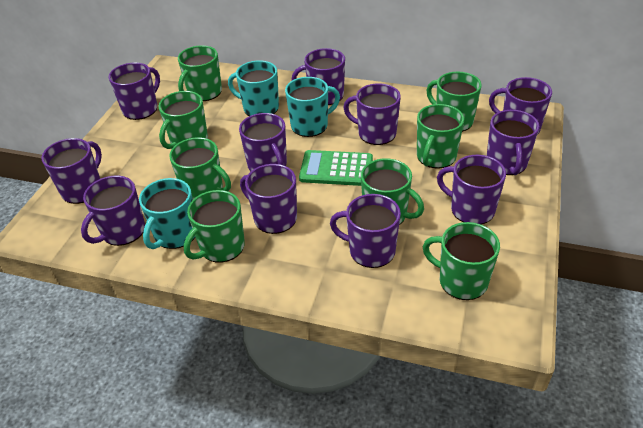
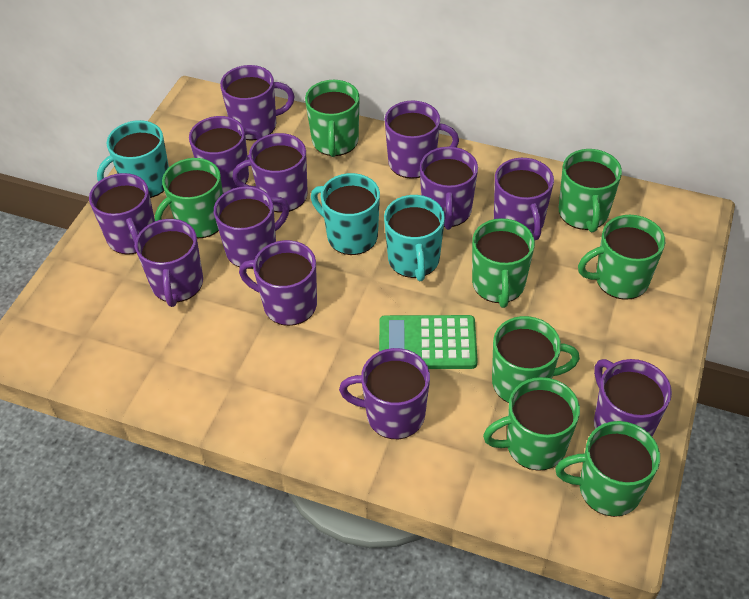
purple mug: 11 -> 12

